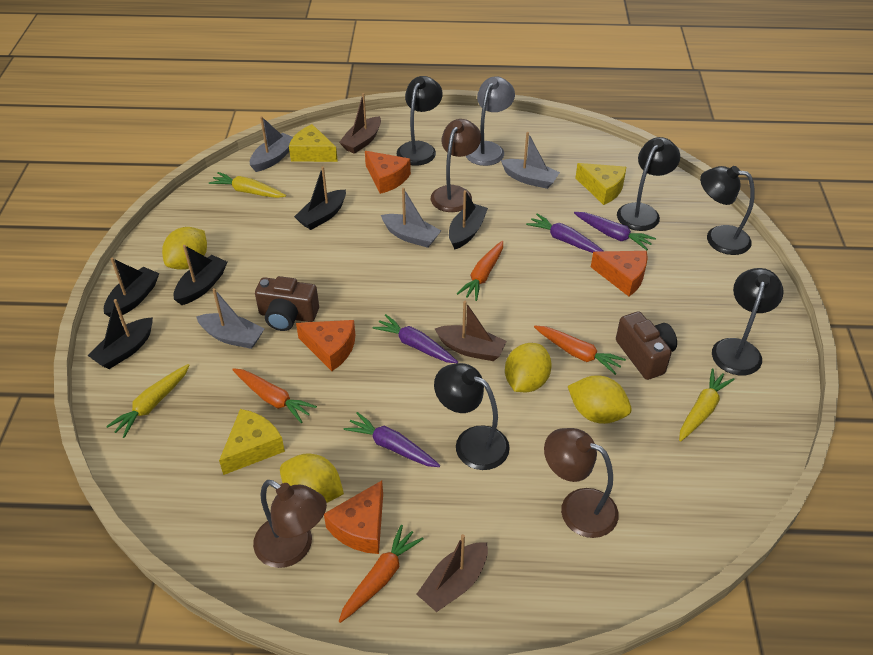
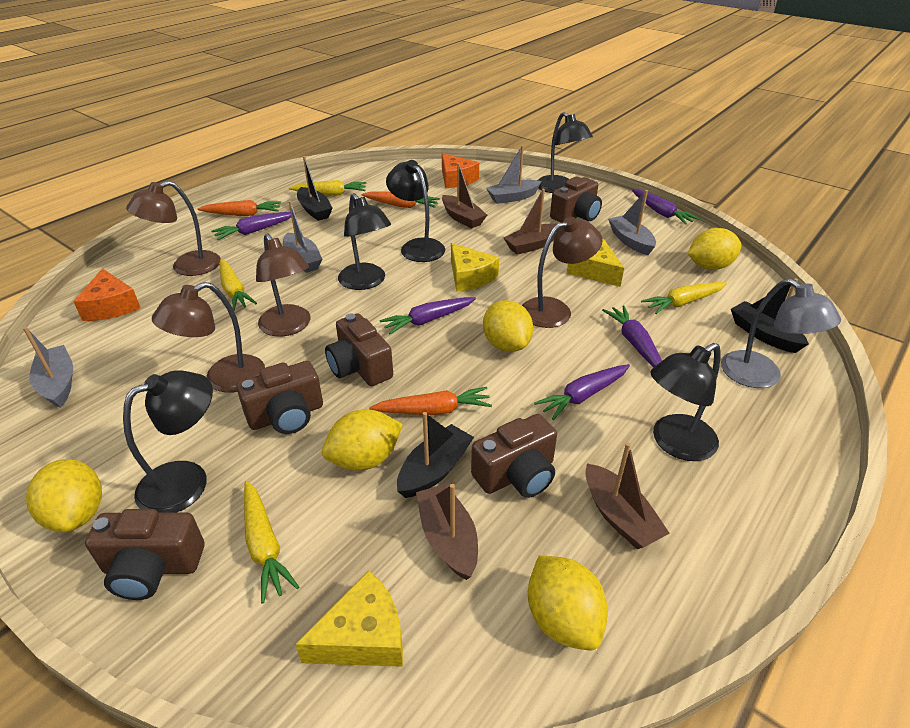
black boat: 5 -> 3
brown boat: 3 -> 4
brown camera: 2 -> 5
brown lamp: 3 -> 4
orange carrot: 4 -> 3
orange cheese: 4 -> 2
purple carrot: 4 -> 5
yellow carrot: 3 -> 4
yellow lemon: 4 -> 5

